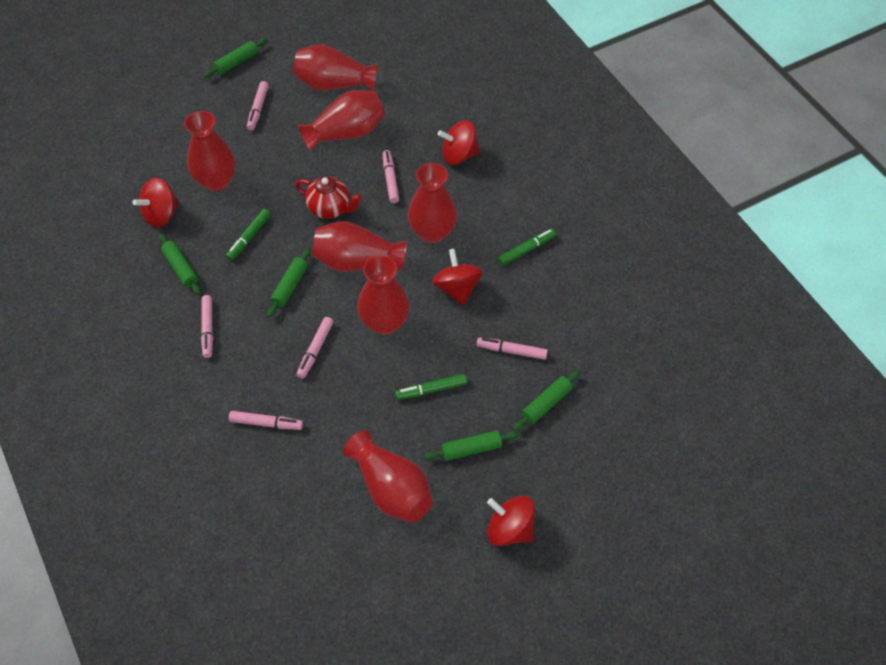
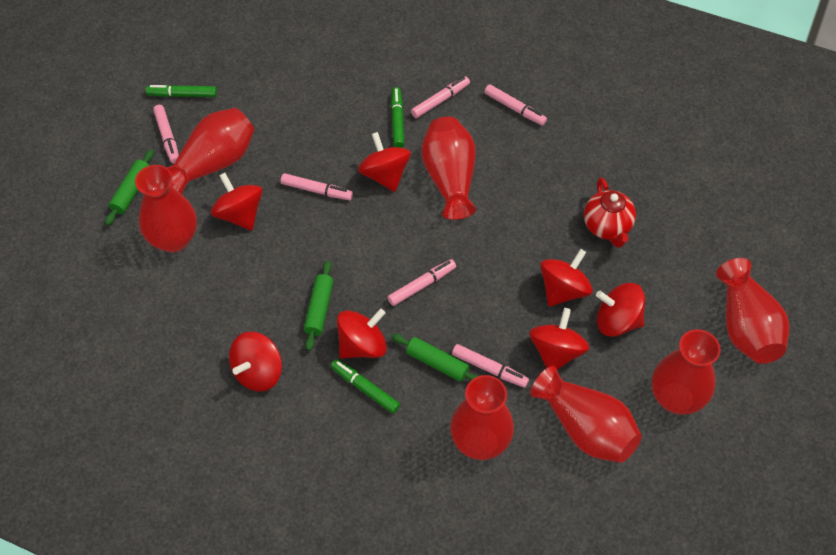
green rolling pin: 5 -> 3
red spinning top: 4 -> 7

